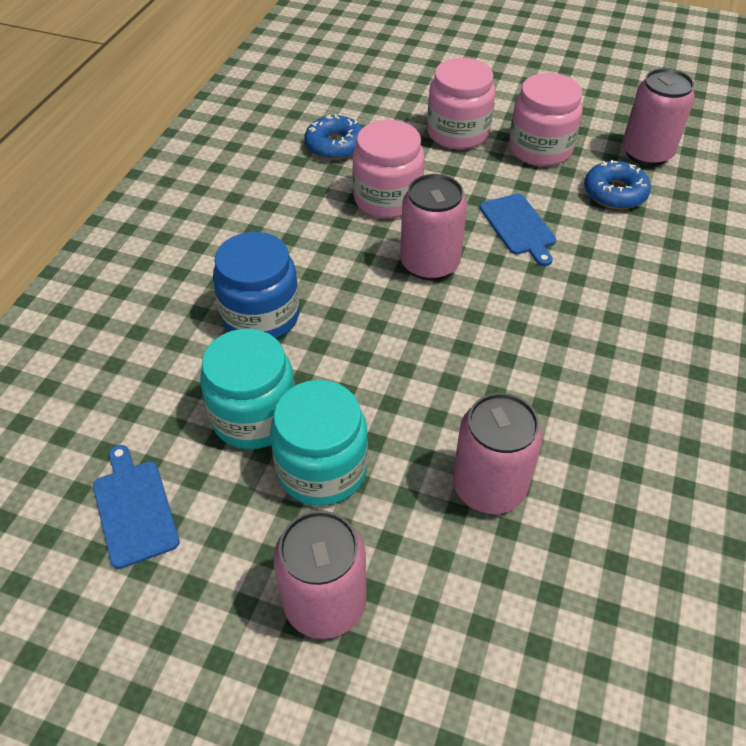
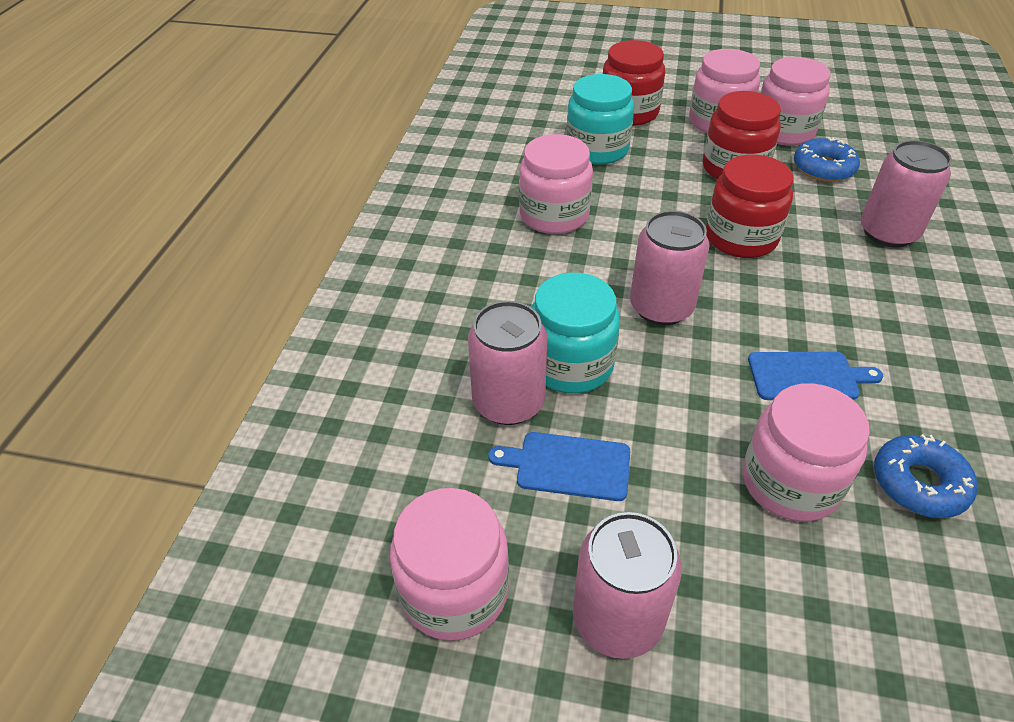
blue jar: 1 -> 0
pink jar: 3 -> 5
red jar: 0 -> 3

